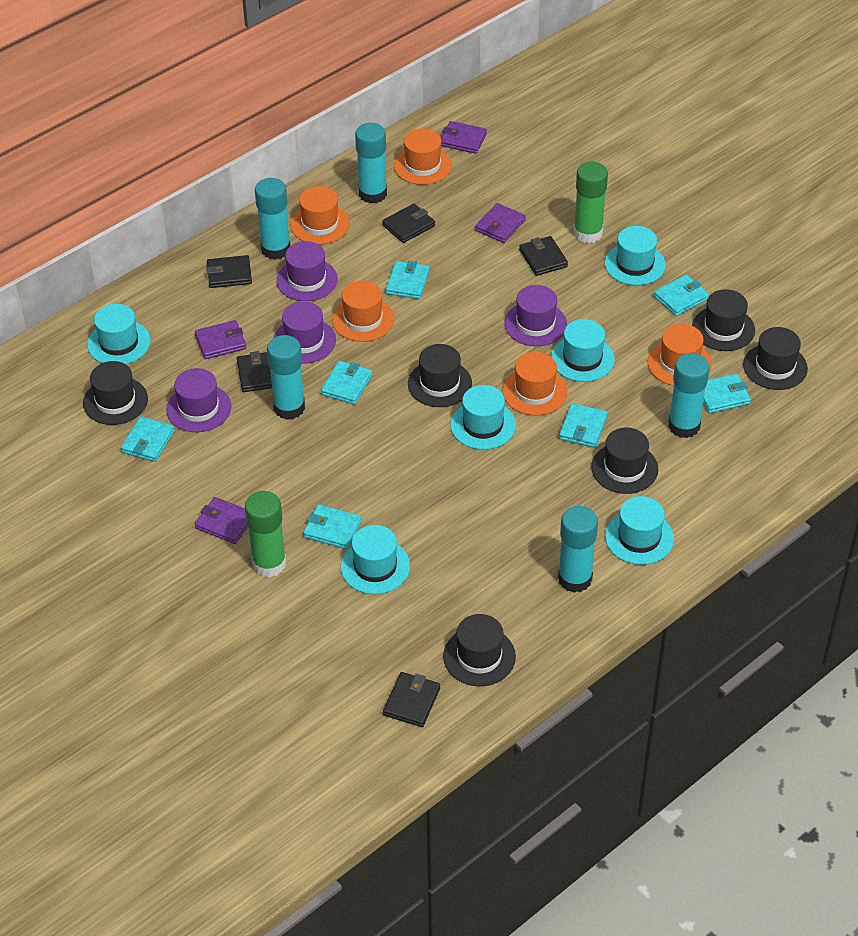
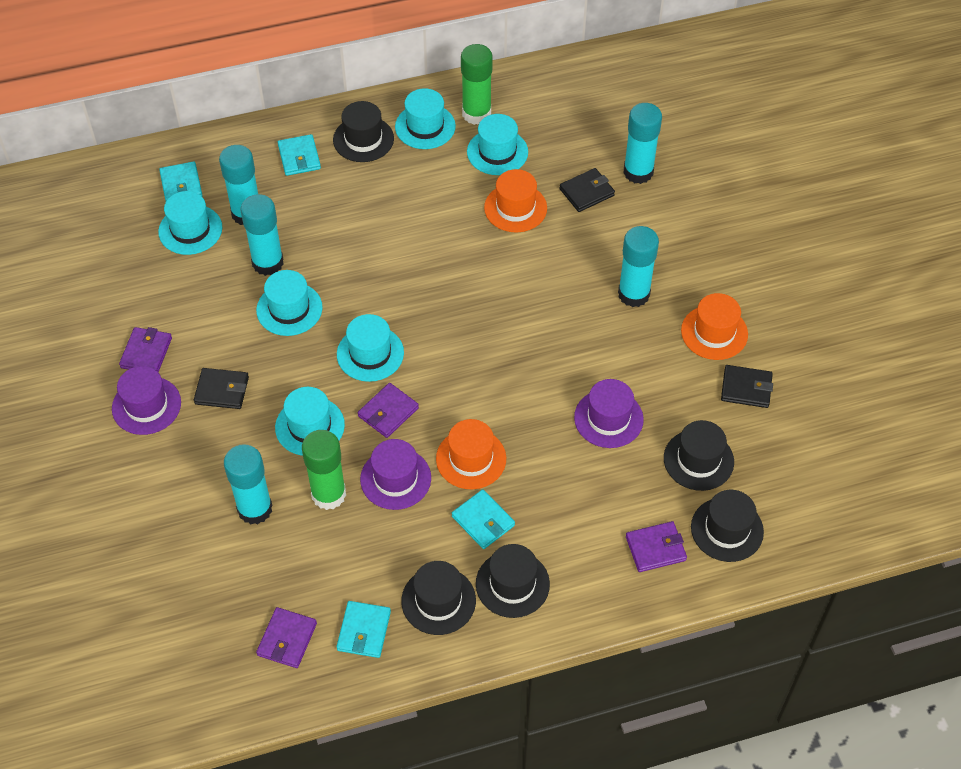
black hat: 6 -> 5
black wallet: 5 -> 3
orange hat: 5 -> 3
purple hat: 4 -> 3
turquoise wallet: 7 -> 4

